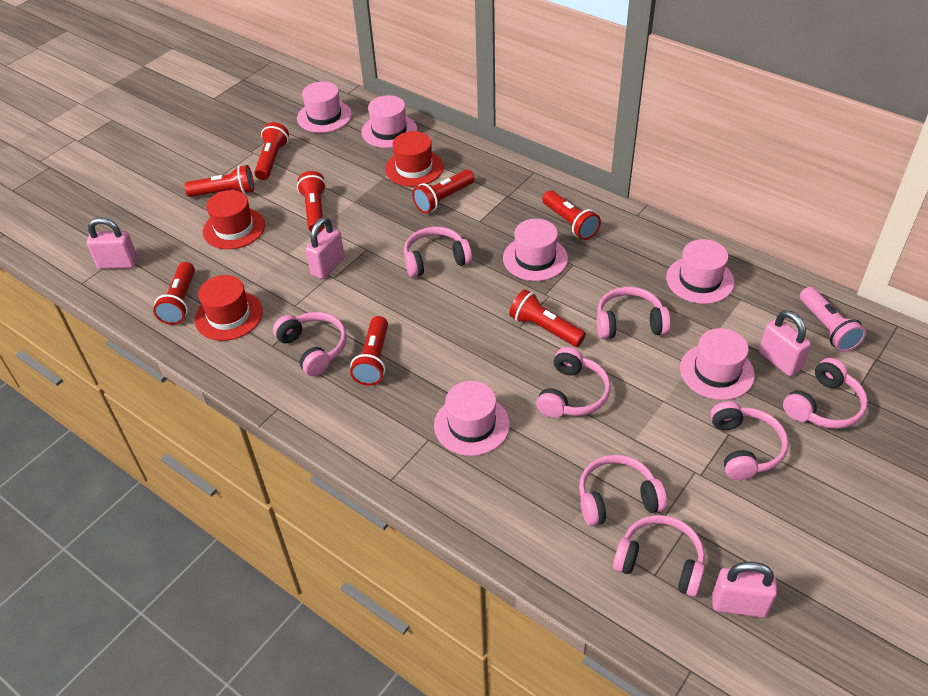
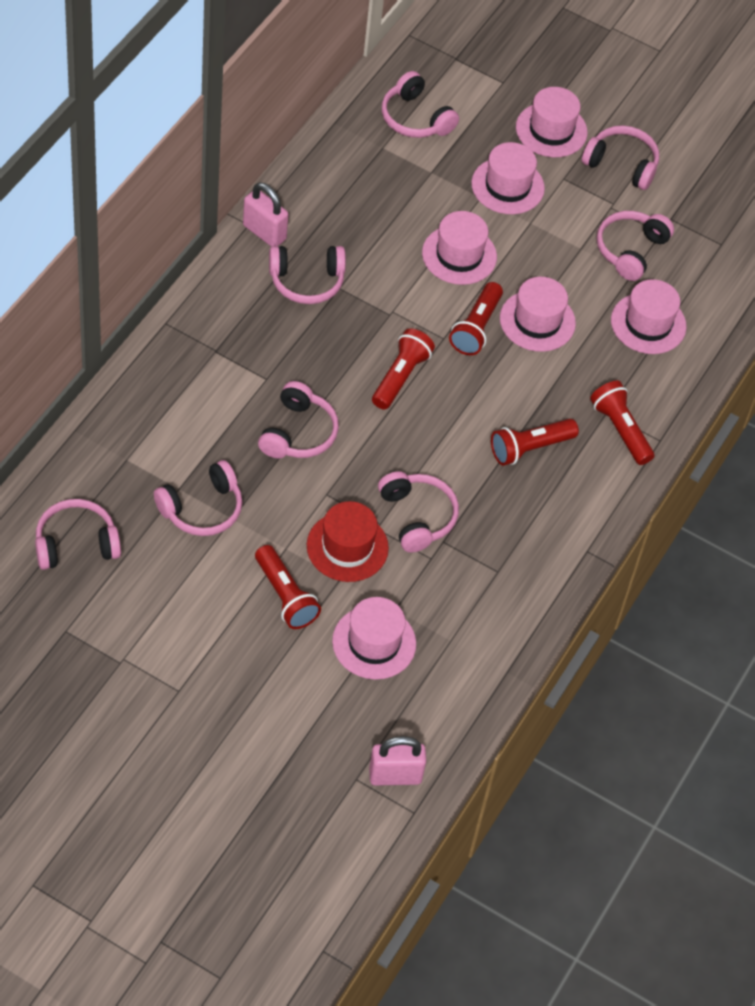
pink flashlight: 1 -> 0
pink padlock: 4 -> 2
red flashlight: 8 -> 5
red hat: 3 -> 1

